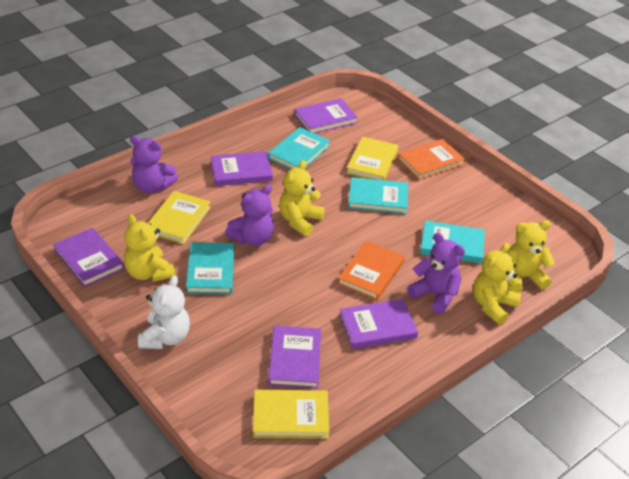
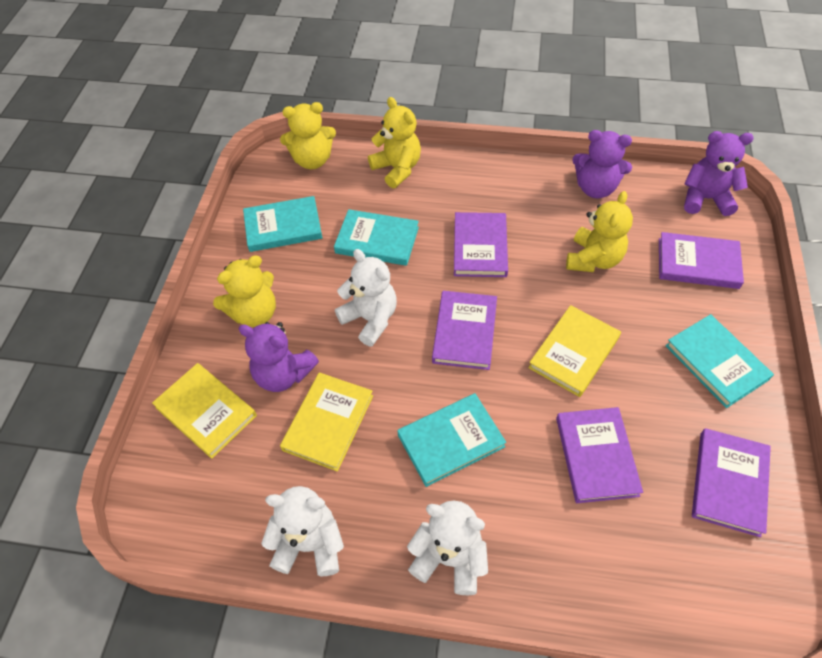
orange book: 2 -> 0
white teddy bear: 1 -> 3

